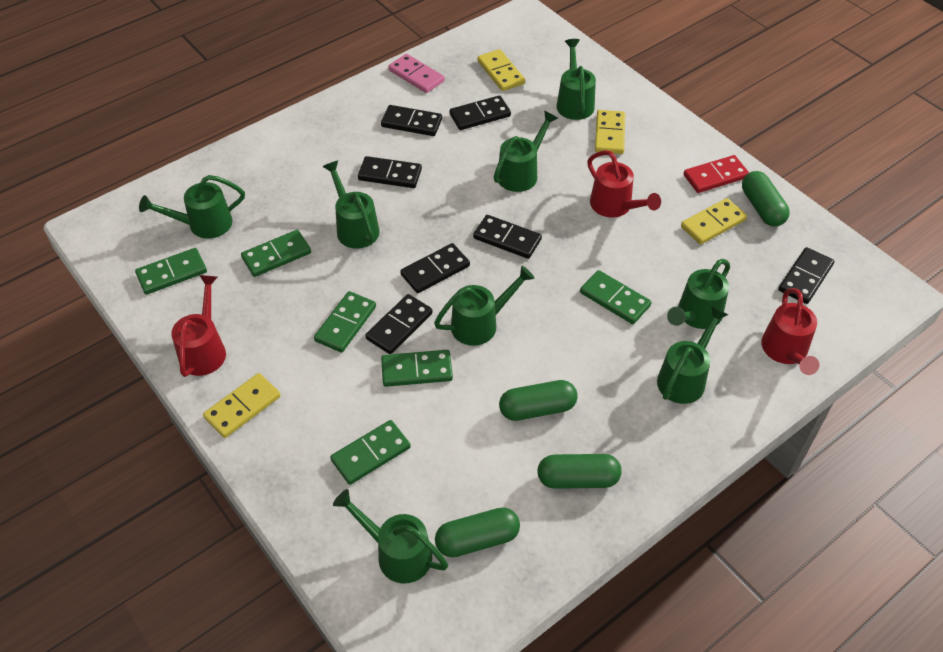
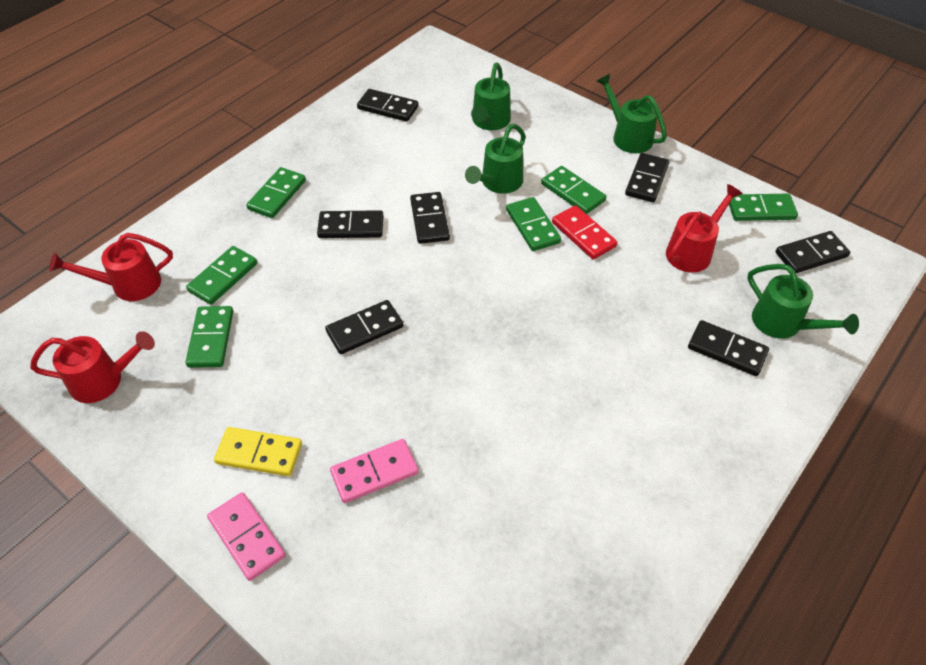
green capsule: 4 -> 0
green watering can: 8 -> 4
pink domino: 1 -> 2
yellow domino: 4 -> 1

